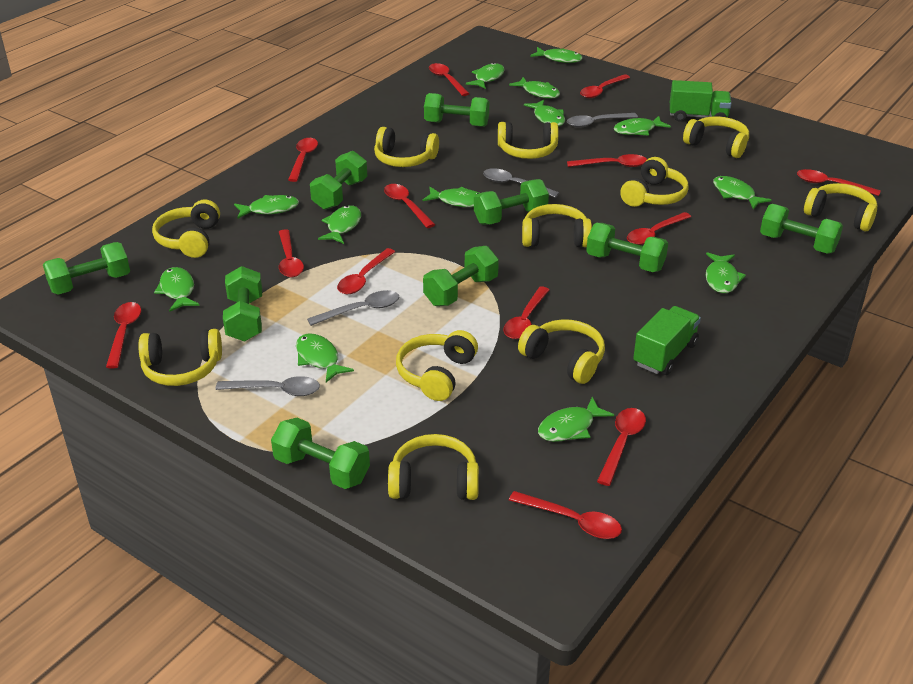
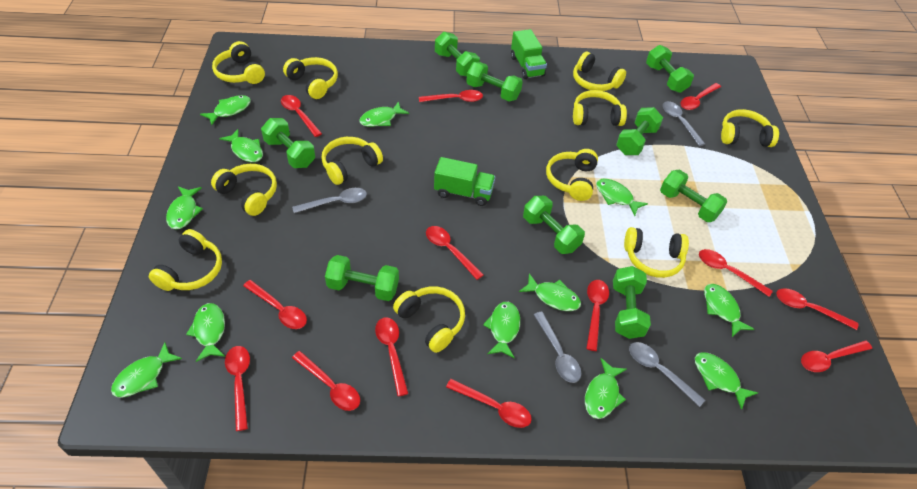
green fish: 13 -> 12

